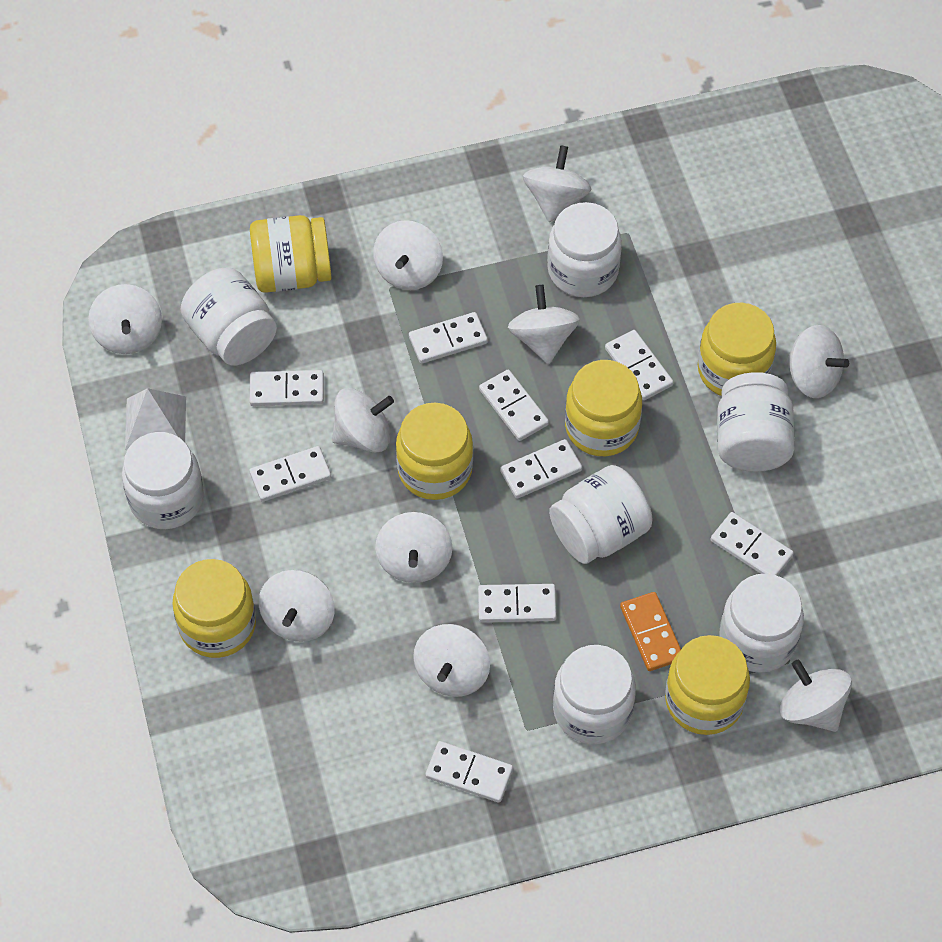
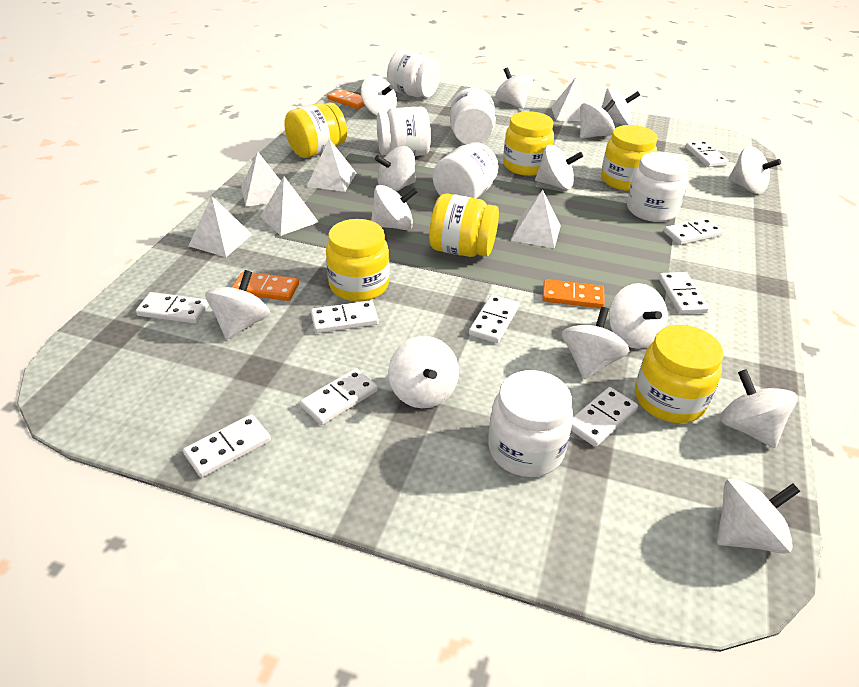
orange domino: 1 -> 3
white jar: 7 -> 6
white pyramid: 1 -> 6
white spinning top: 10 -> 14

